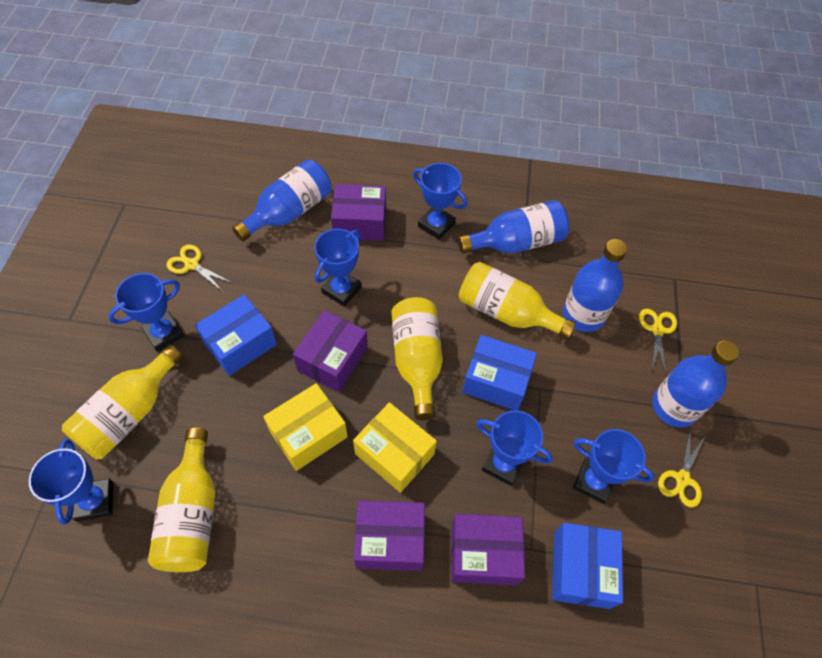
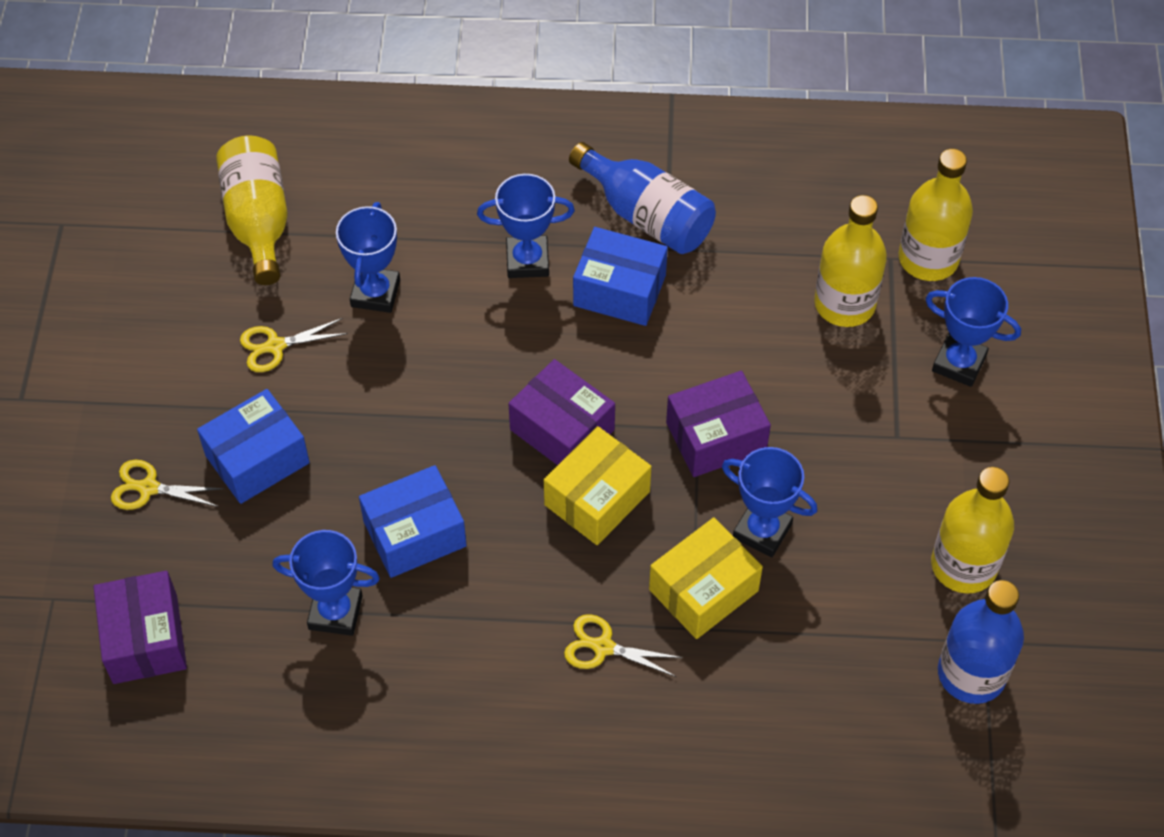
blue bottle: 4 -> 2
blue trophy: 6 -> 5
purple box: 4 -> 3

